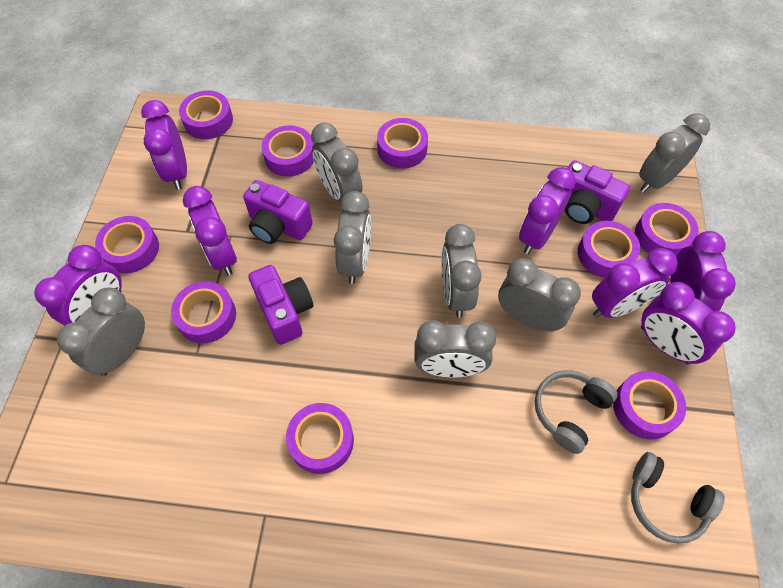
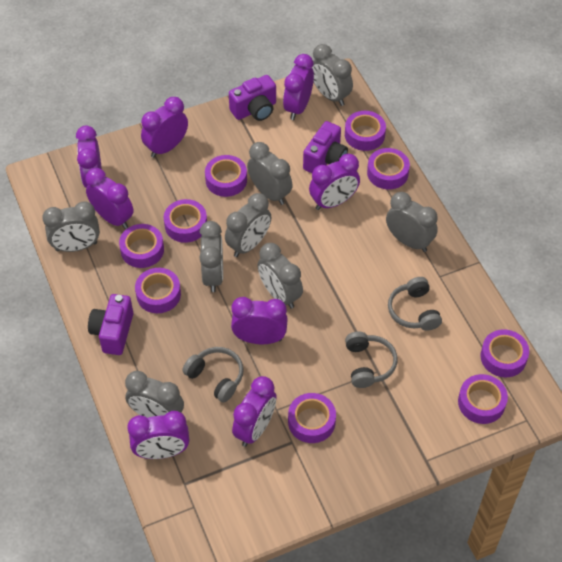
grey clock: 7 -> 8
grey headphones: 2 -> 3
purple clock: 7 -> 8

